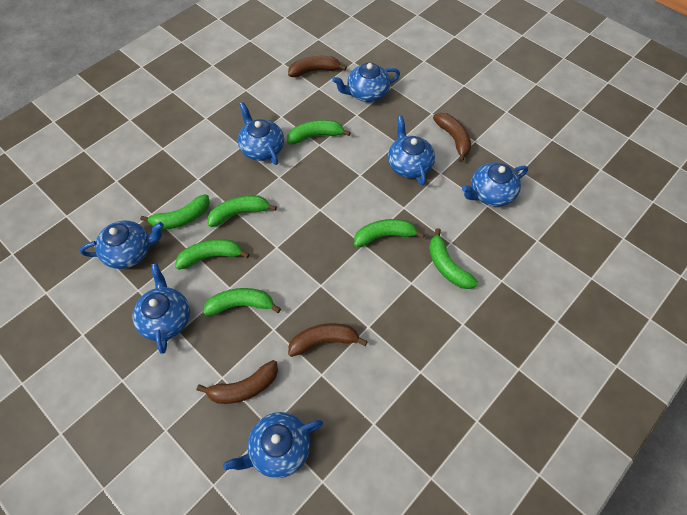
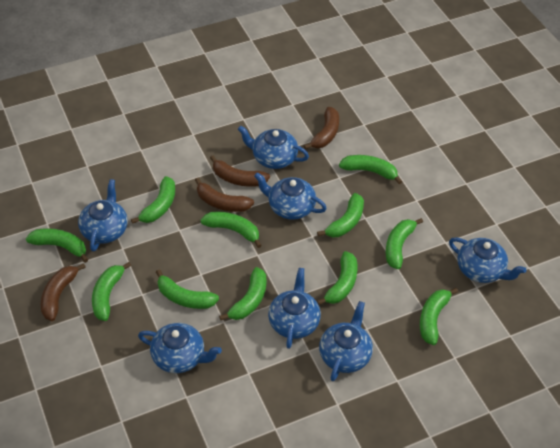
green banana: 7 -> 11

